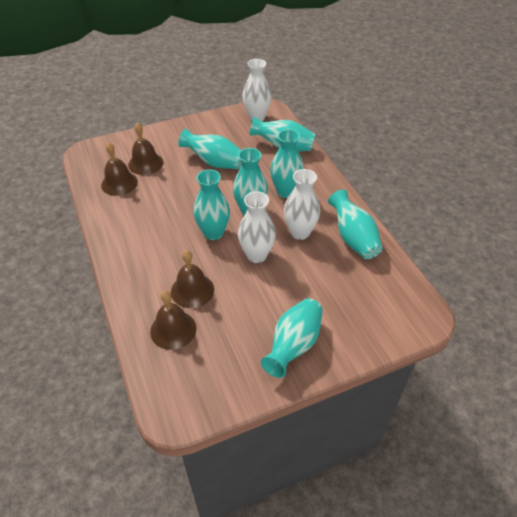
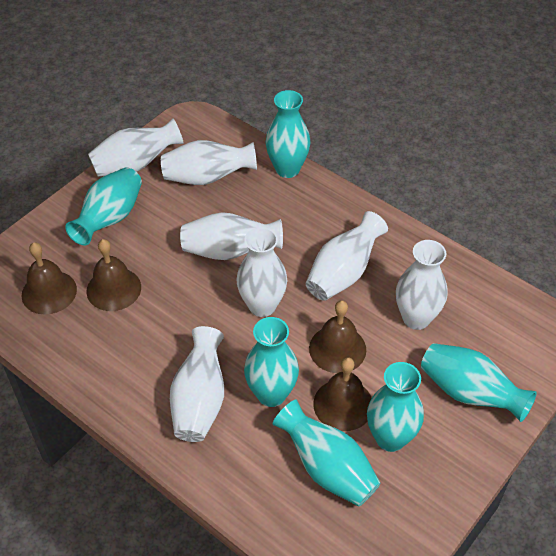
turquoise vase: 7 -> 6
white vase: 3 -> 7

